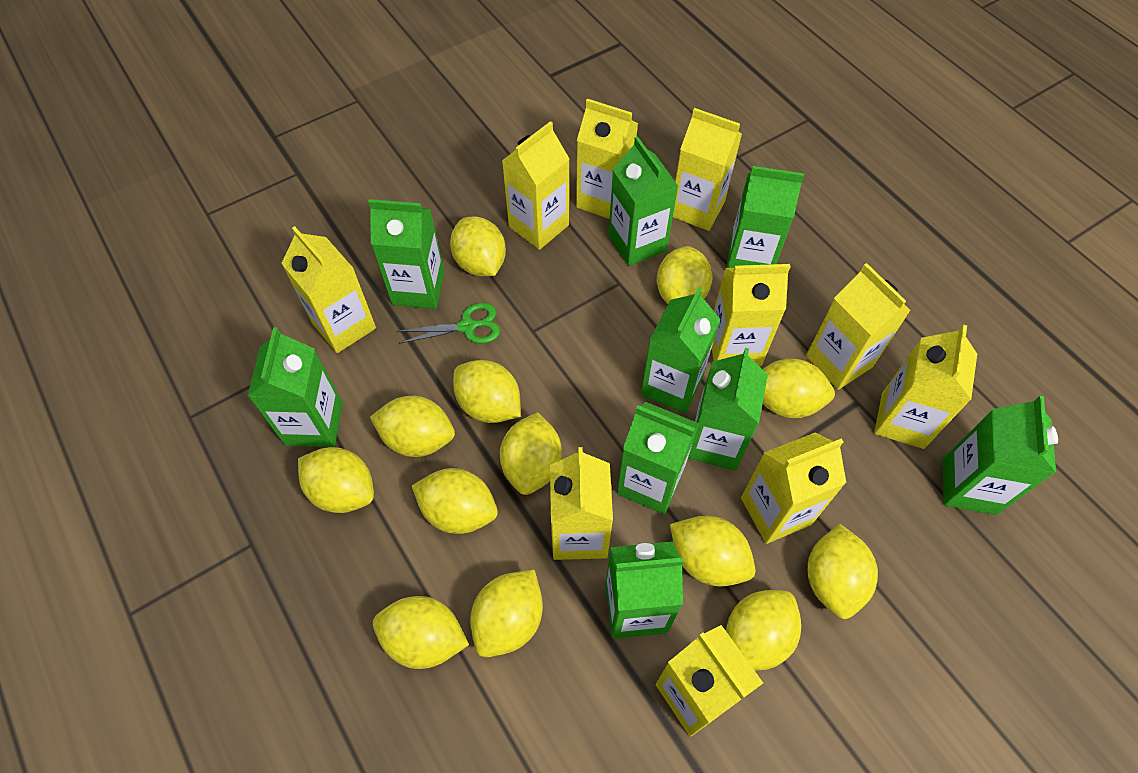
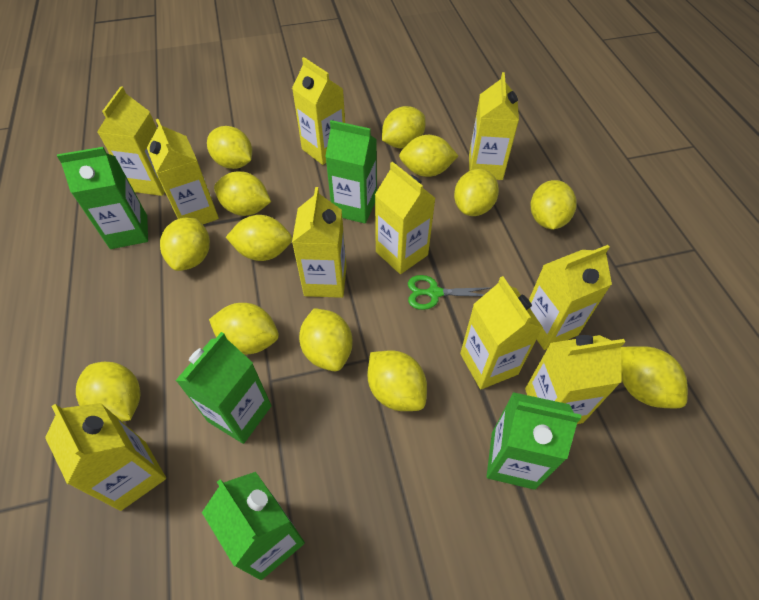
green carton: 9 -> 5

